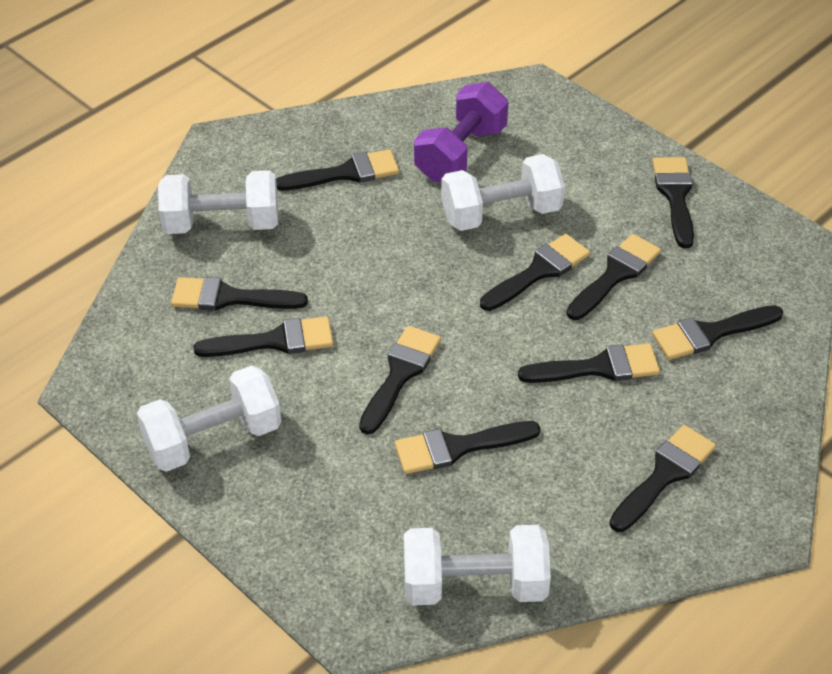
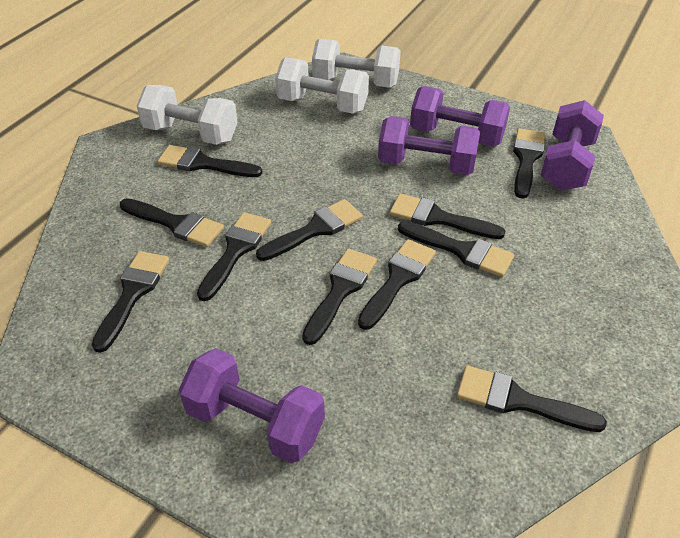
purple dumbbell: 1 -> 4
white dumbbell: 4 -> 3

